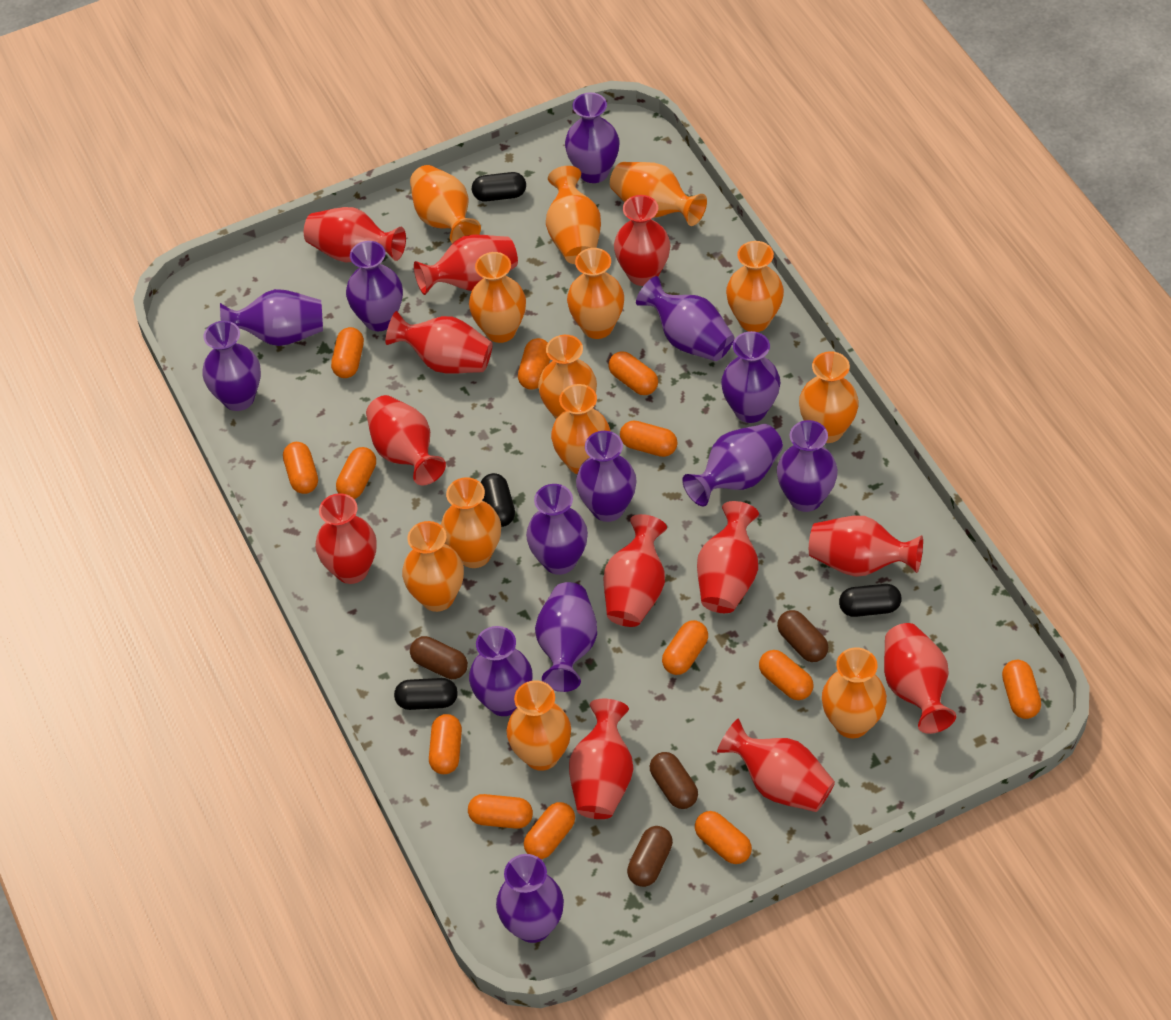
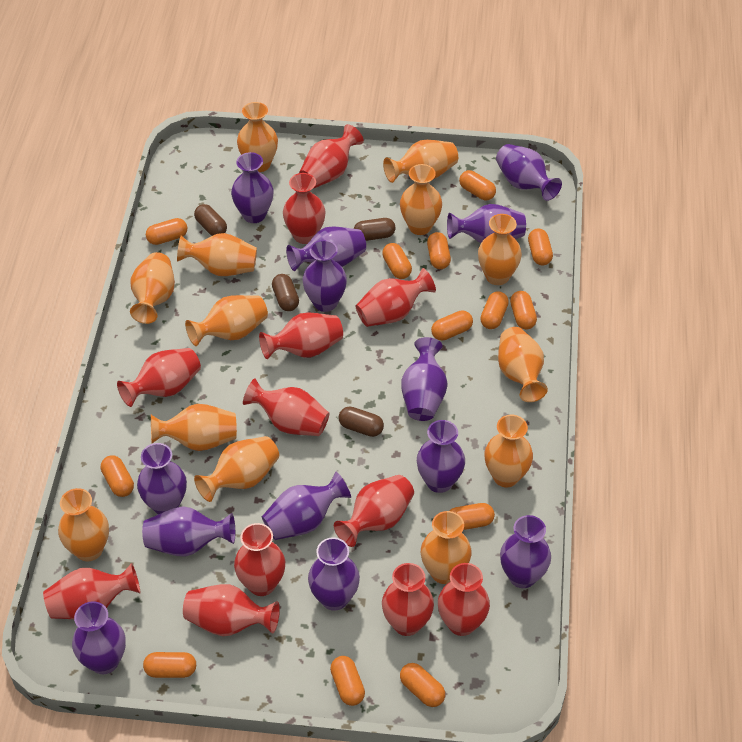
black capsule: 4 -> 0

